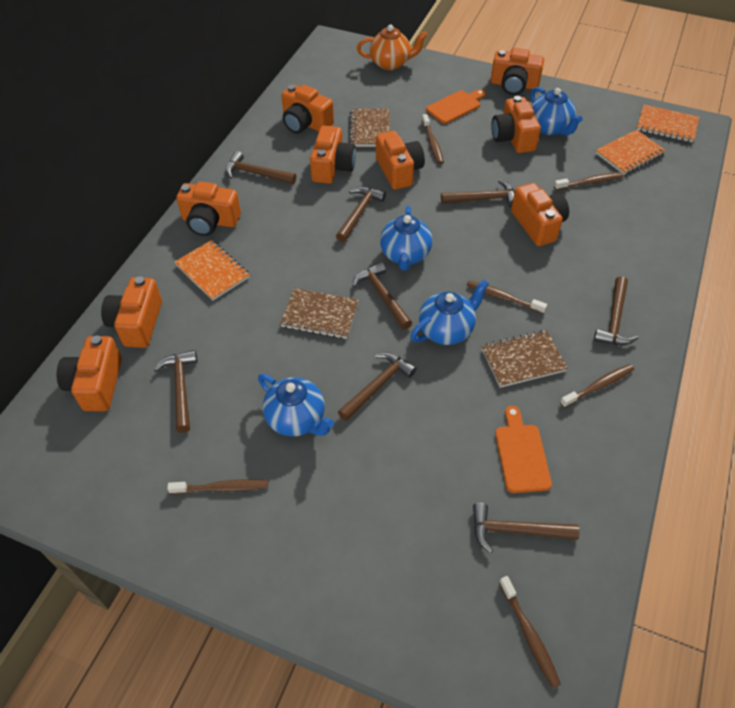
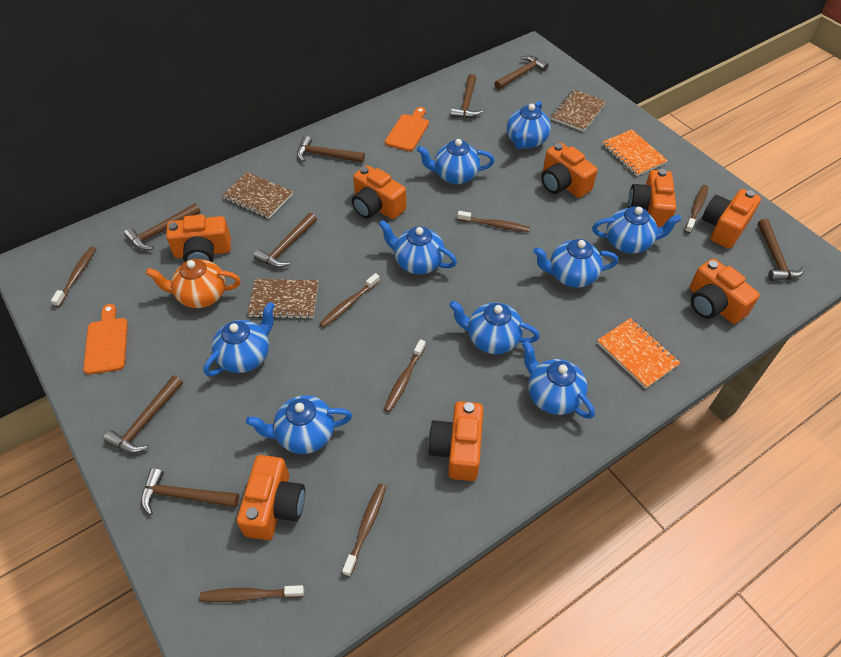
blue teapot: 4 -> 9
brown toothbrush: 6 -> 7
orange camera: 9 -> 8
orange notebook: 3 -> 2

